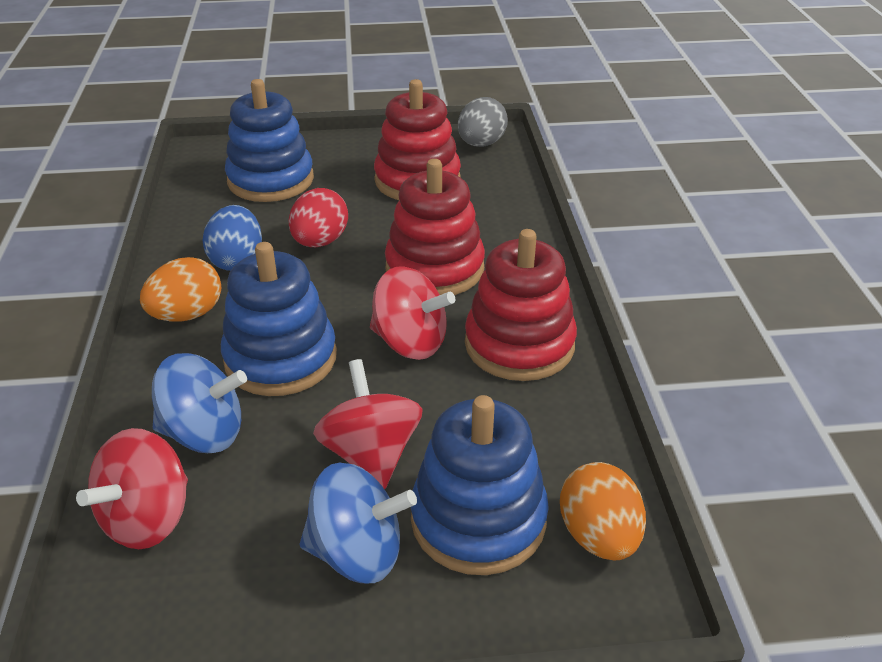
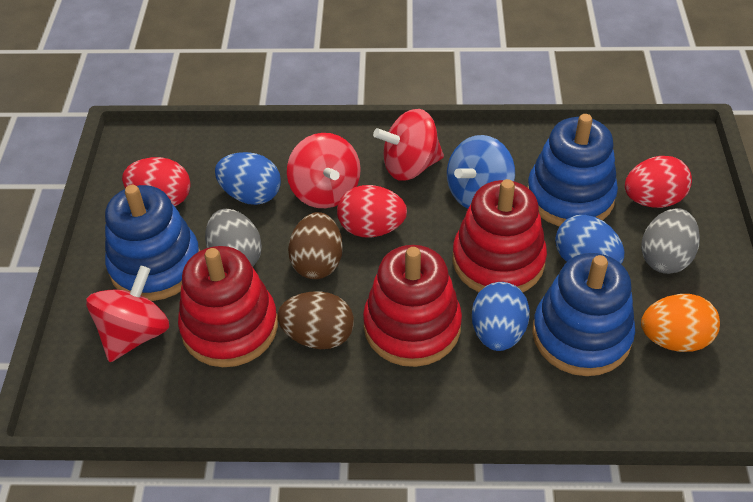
blue egg: 1 -> 3
blue spinning top: 2 -> 1
brown egg: 0 -> 2
grey egg: 1 -> 2
orange egg: 2 -> 1
red egg: 1 -> 3

